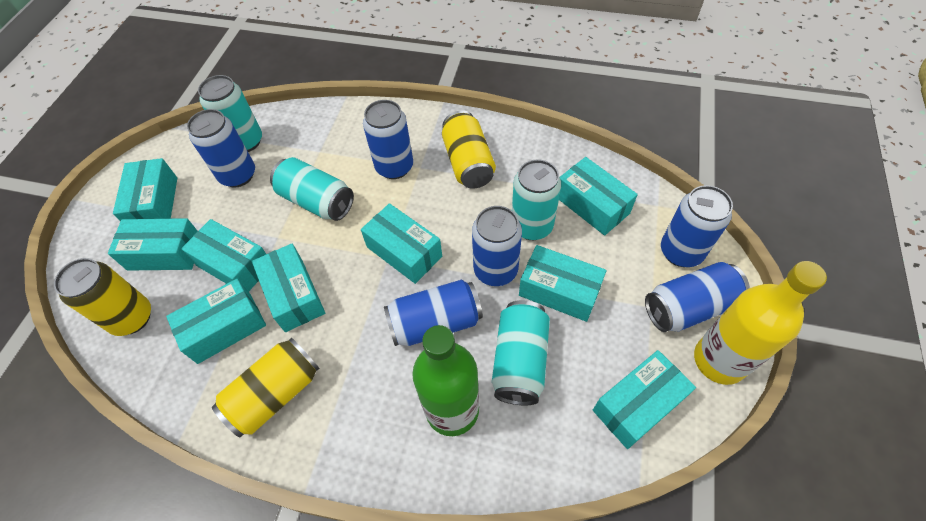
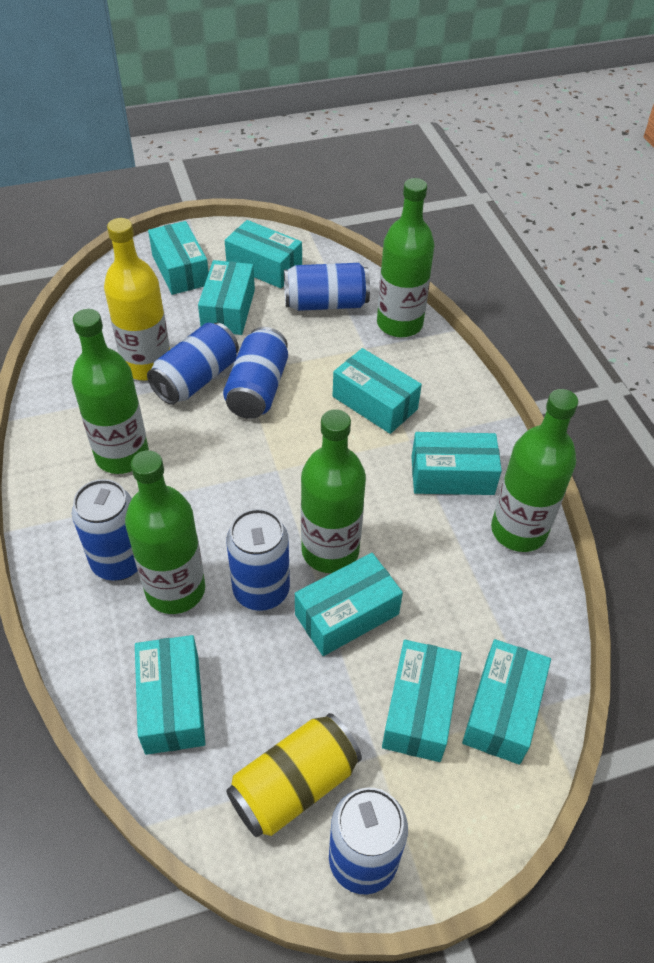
green bottle: 1 -> 5
turquoise can: 4 -> 0
yellow can: 3 -> 1

